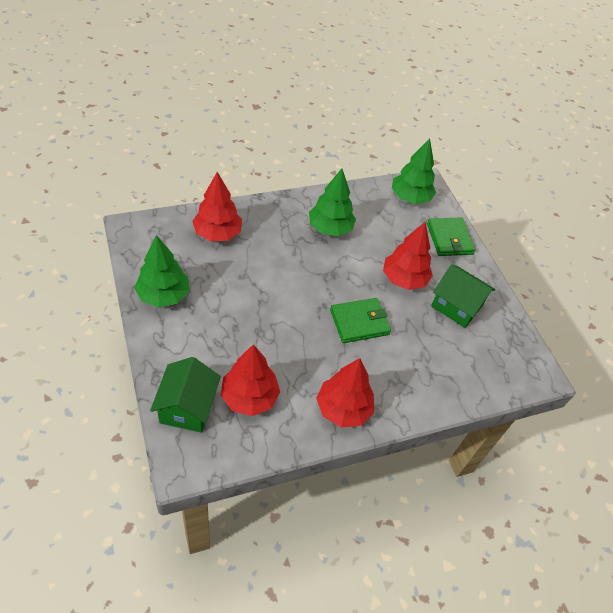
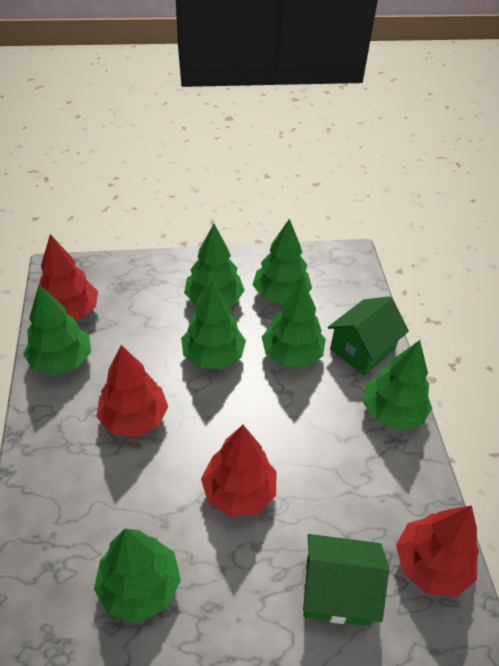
green tree: 3 -> 7
green wallet: 2 -> 0

